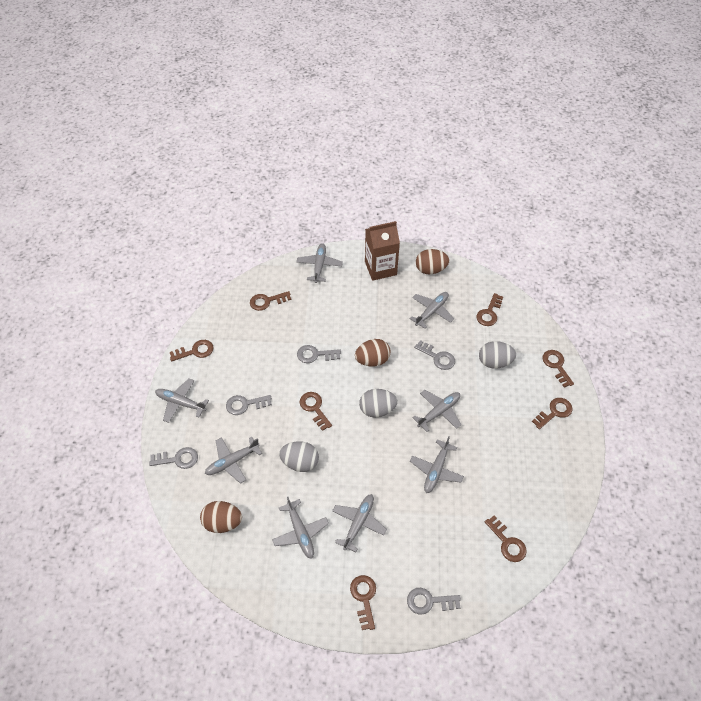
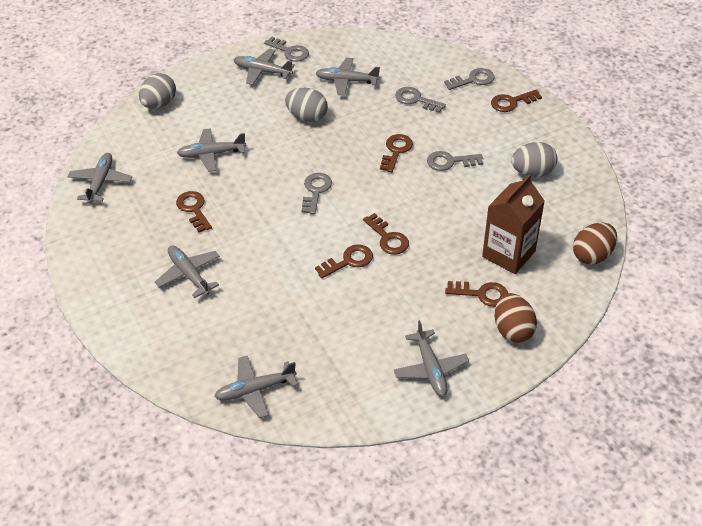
brown egg: 3 -> 2
brown key: 8 -> 6
grey plane: 8 -> 7

